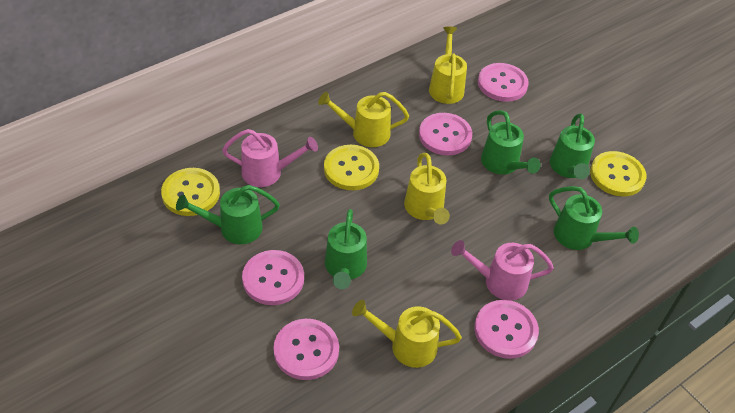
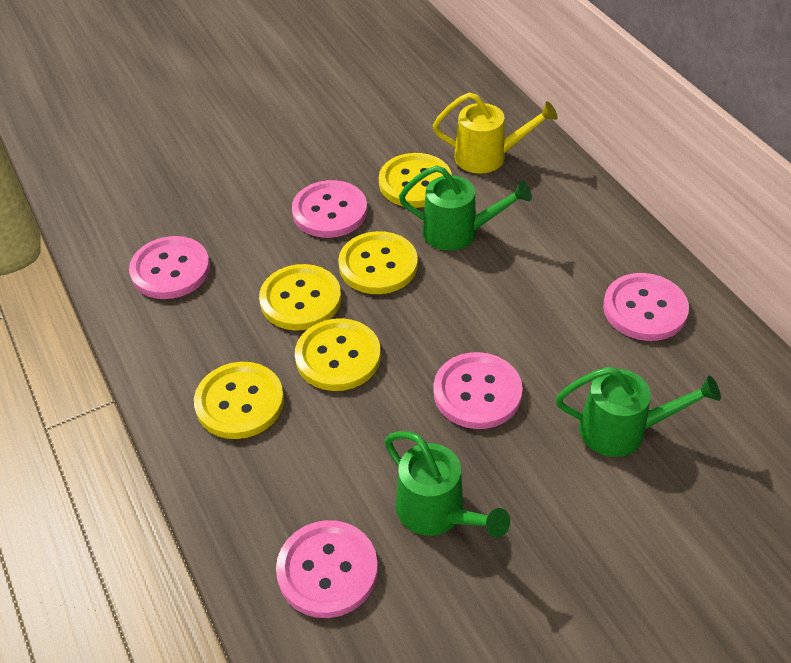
green watering can: 5 -> 3
pink watering can: 2 -> 0
yellow button: 3 -> 5
yellow watering can: 4 -> 1

